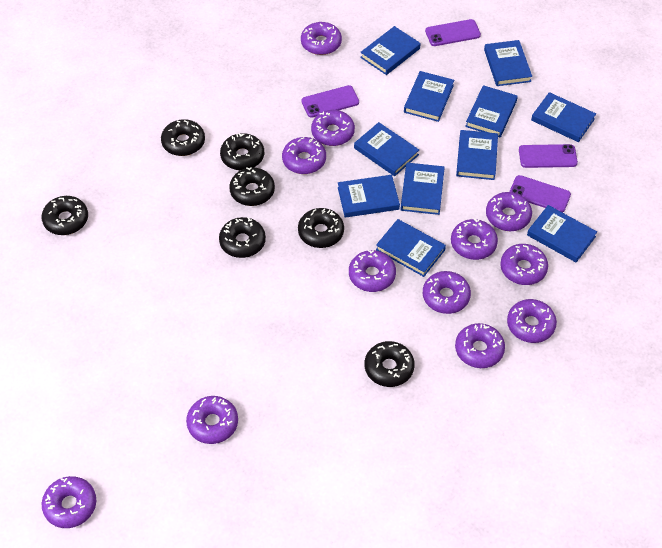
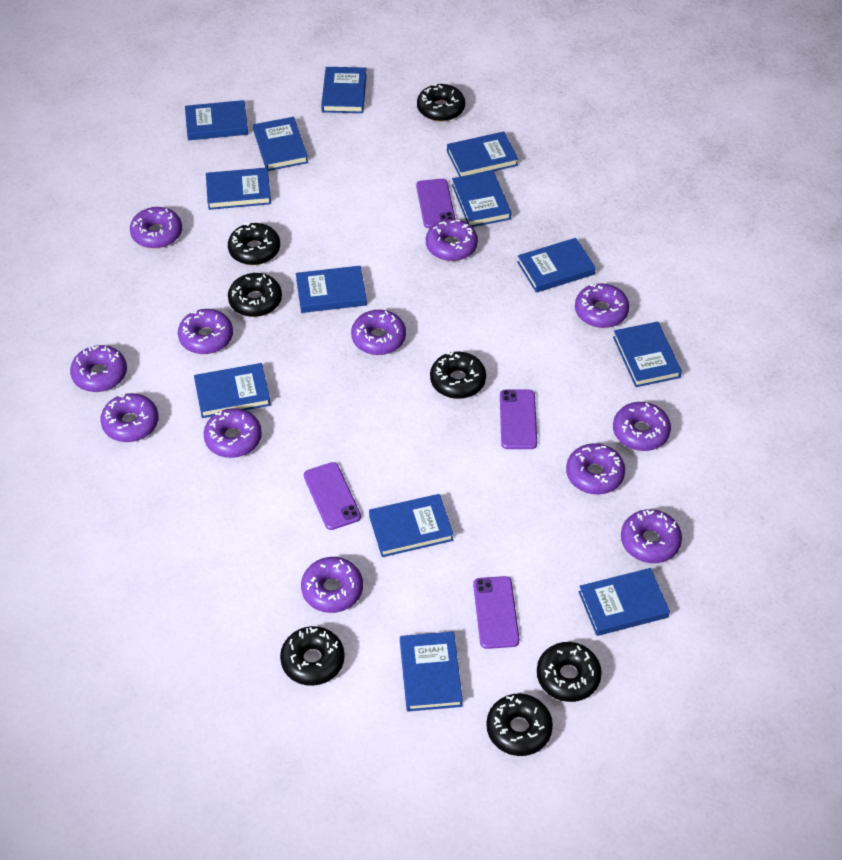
blue book: 11 -> 13

